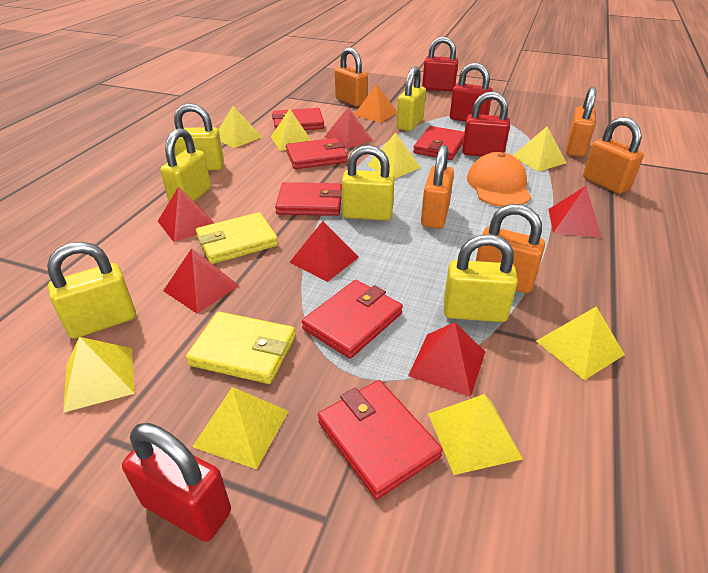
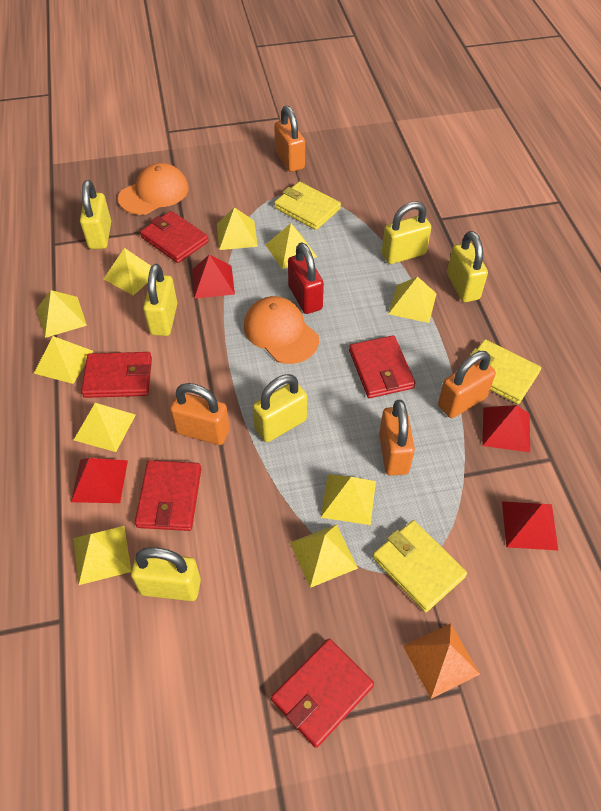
orange cap: 1 -> 2
orange padlock: 5 -> 4
red padlock: 4 -> 1
red pyramid: 6 -> 4
red wallet: 6 -> 5
yellow pyramid: 8 -> 10
yellow wallet: 2 -> 3

